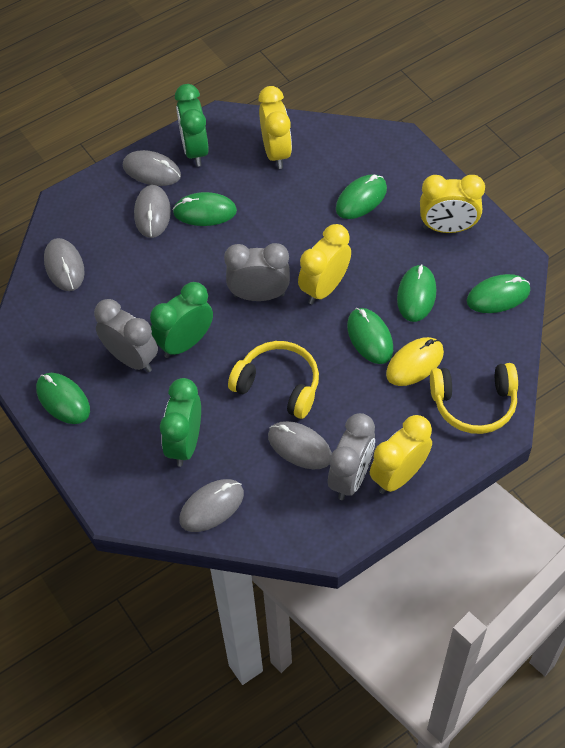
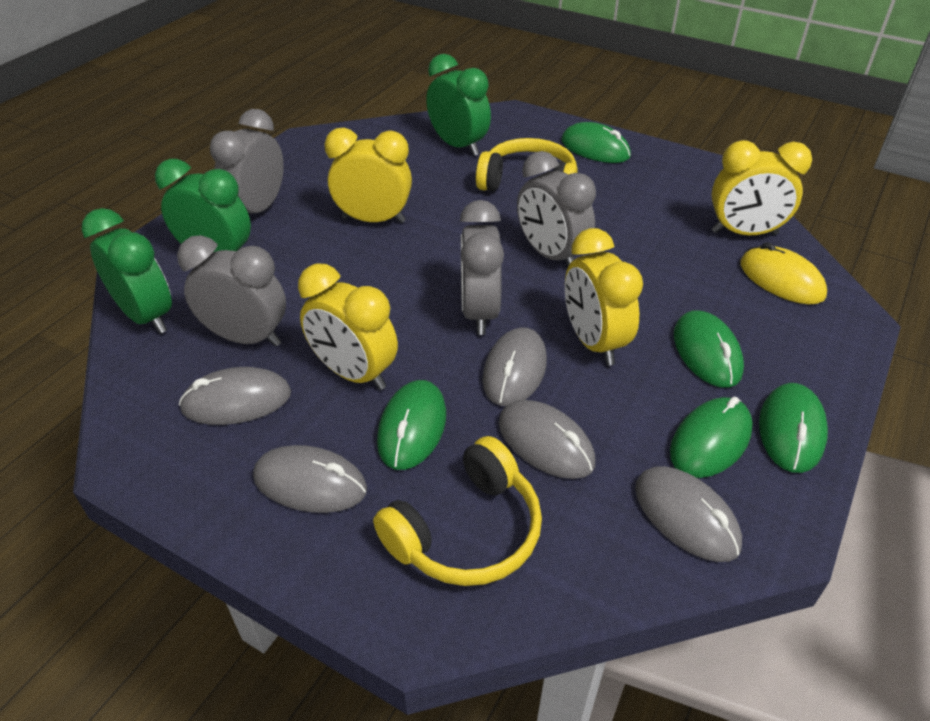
green mouse: 6 -> 5
grey clock: 3 -> 4

